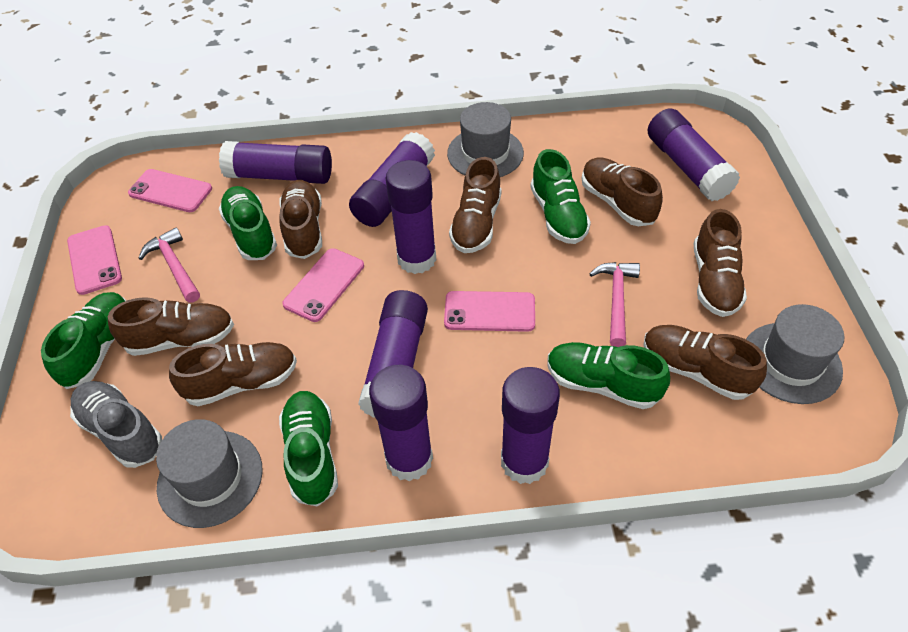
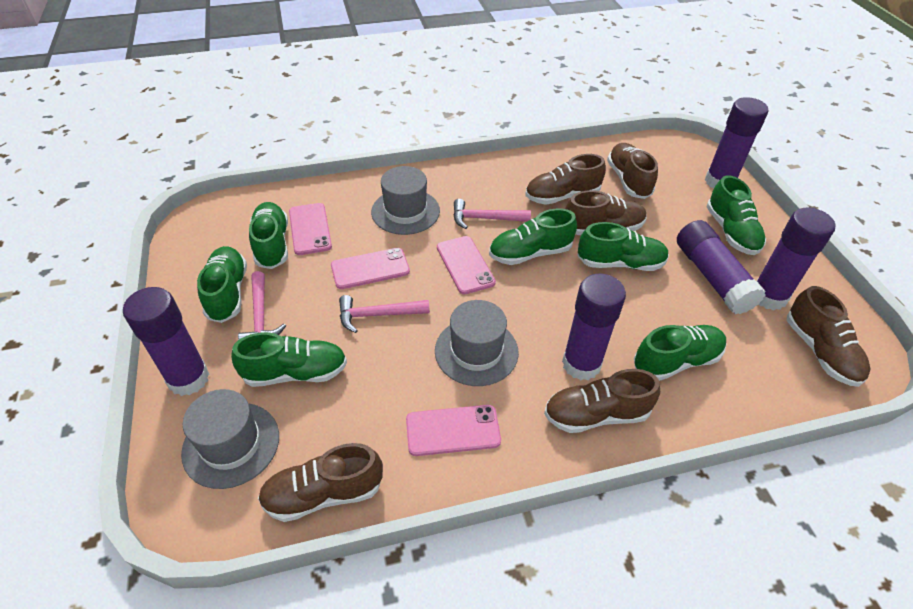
brown shoe: 7 -> 6
green shoe: 5 -> 7
grey shoe: 1 -> 0
pink hammer: 2 -> 3
purple glue stick: 7 -> 5

